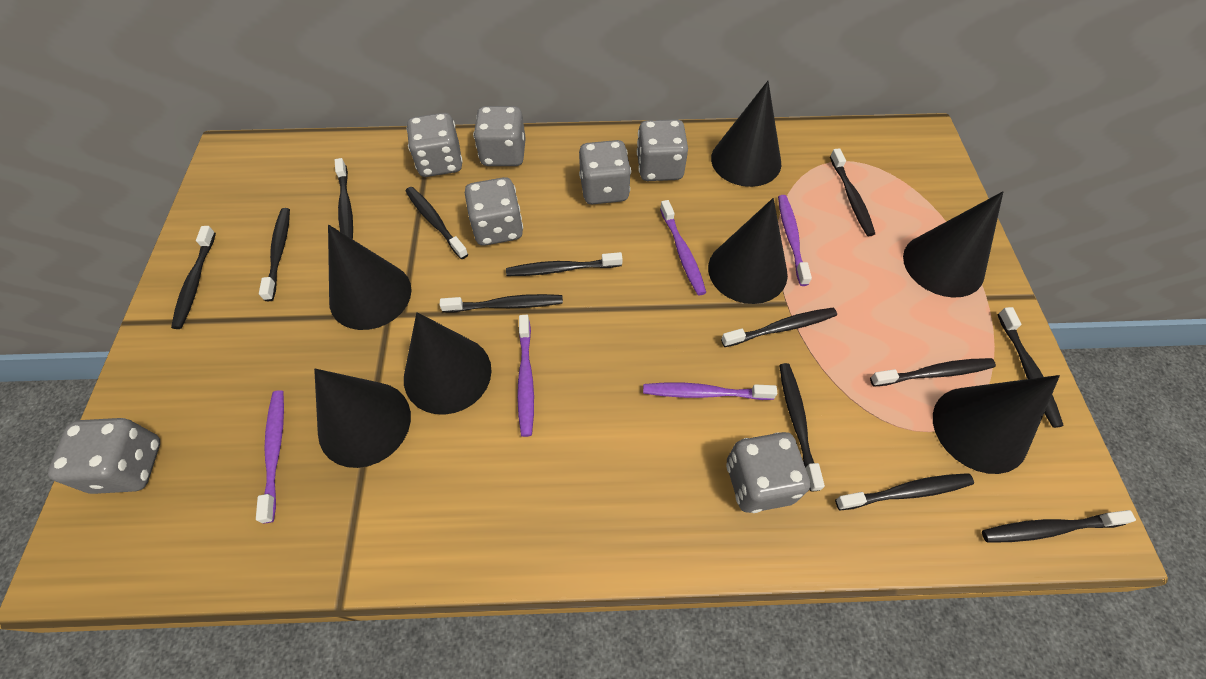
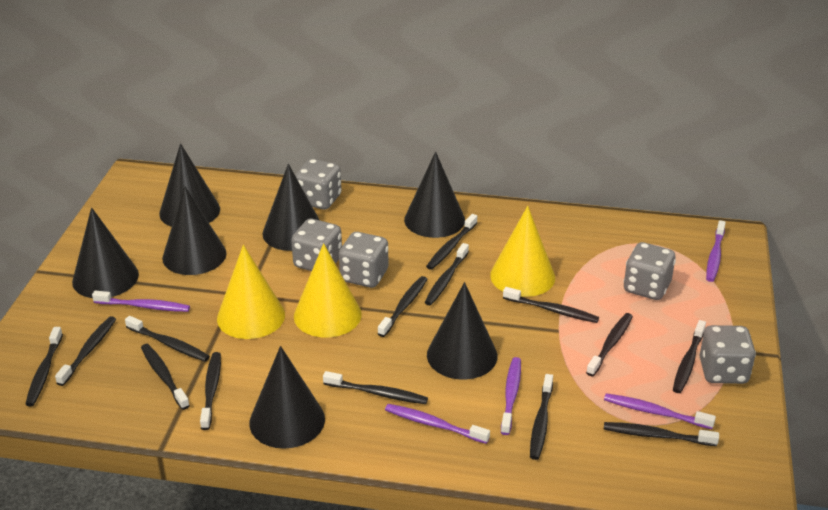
black toothbrush: 13 -> 14
grey dice: 7 -> 5
yellow cone: 0 -> 3

